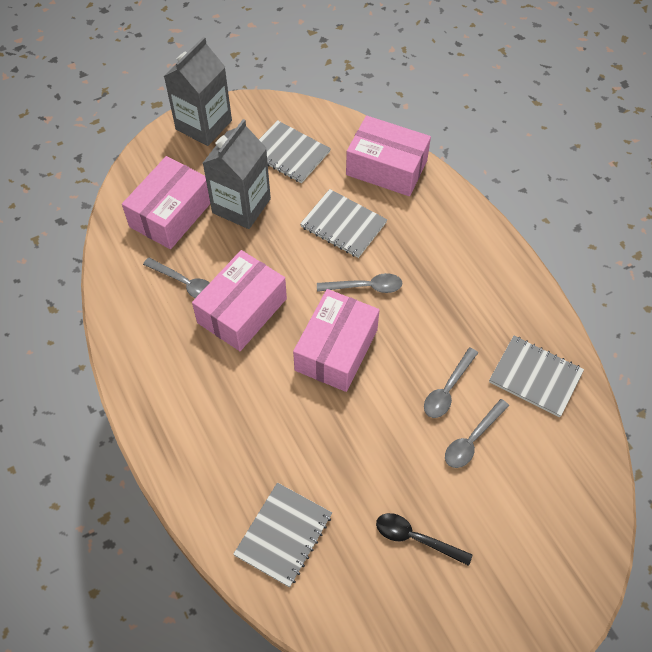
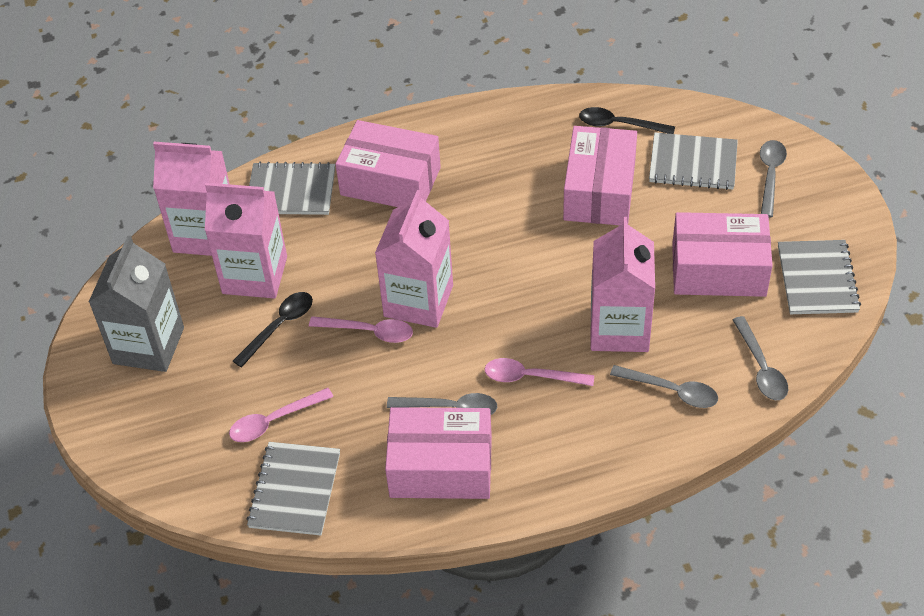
black spoon: 1 -> 2
grey carton: 2 -> 1
pink carton: 0 -> 4
pink spoon: 0 -> 3

